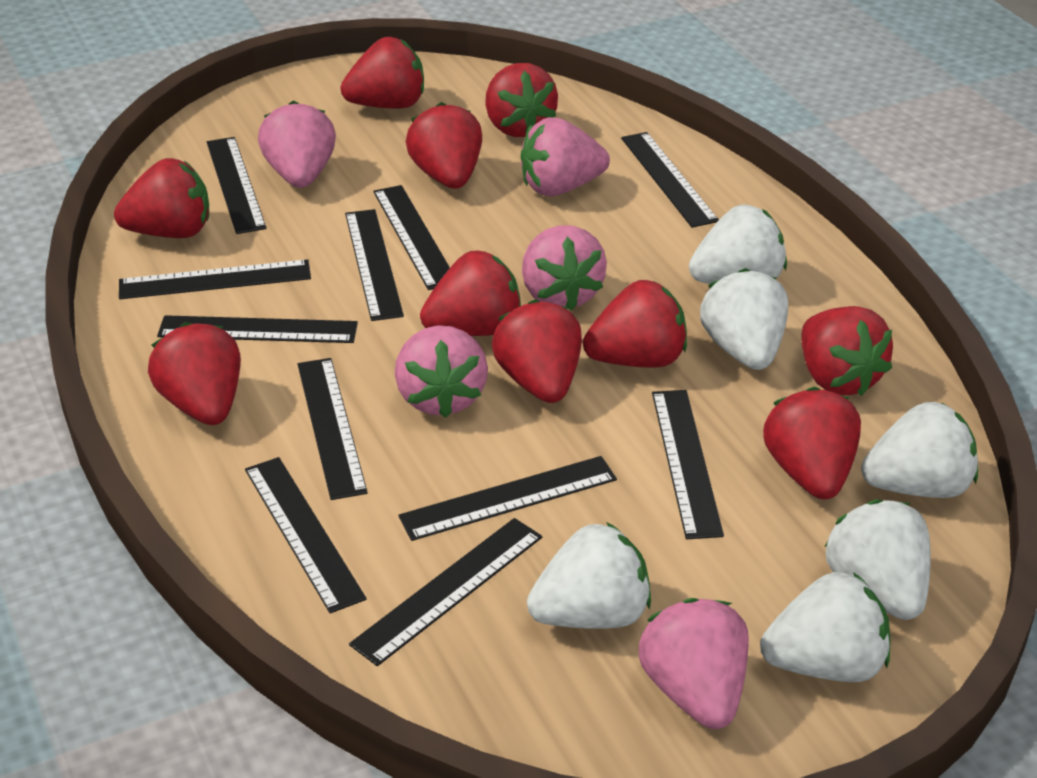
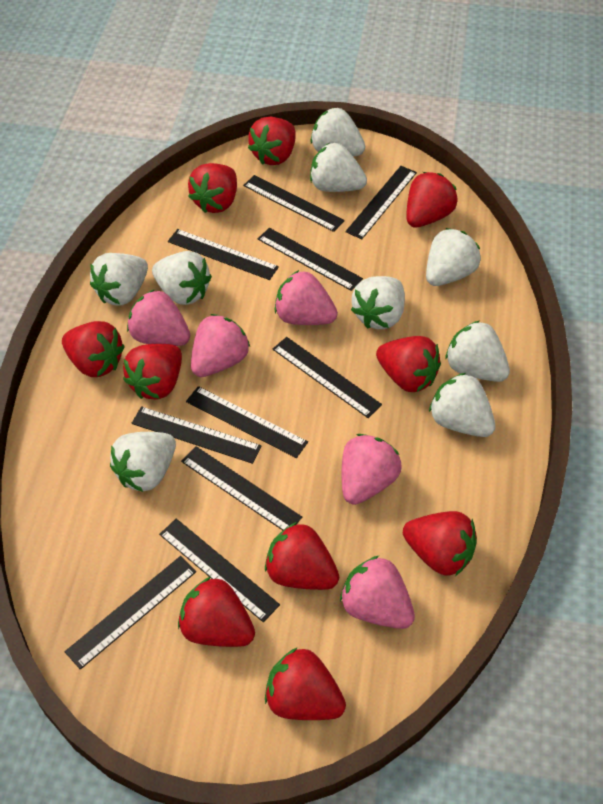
black ruler: 11 -> 10
white strawberry: 6 -> 9

